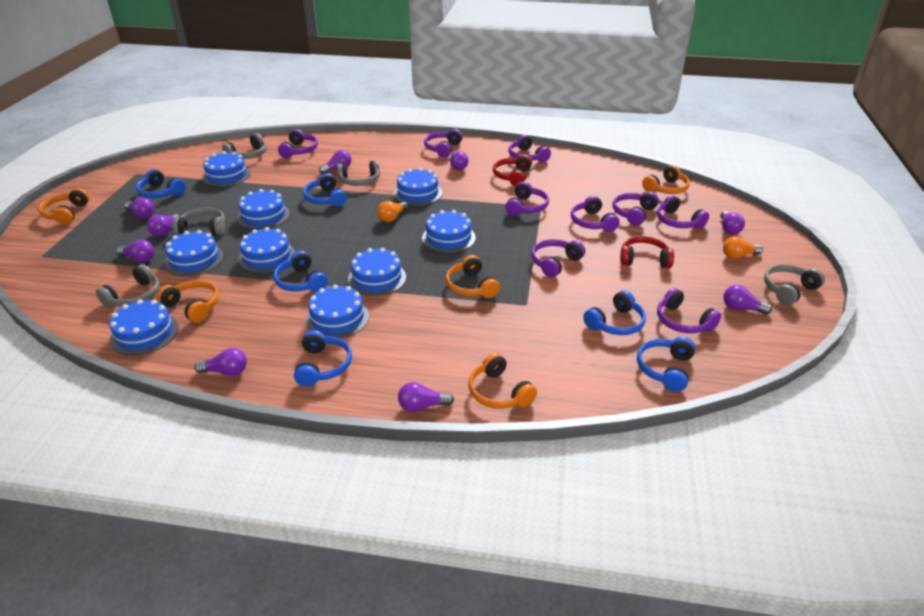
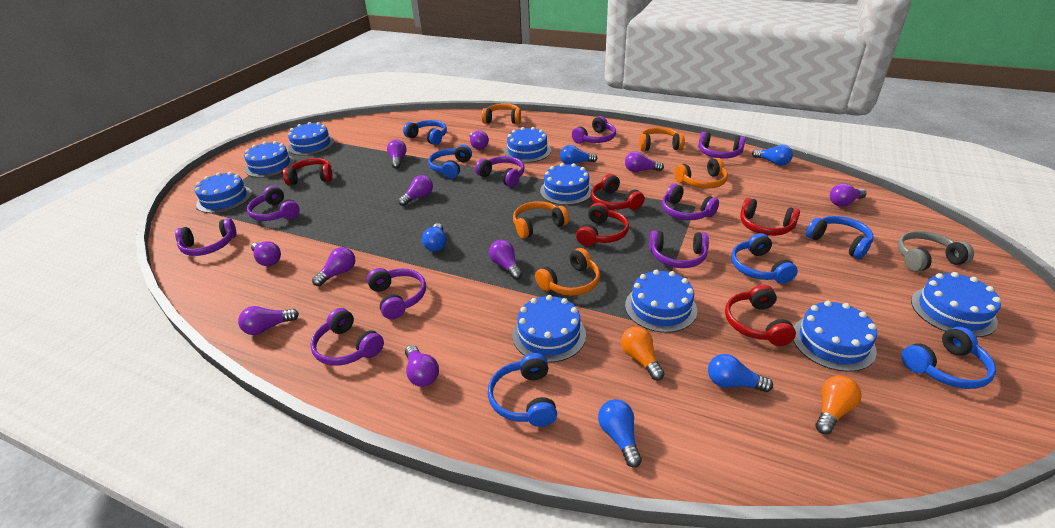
blue light bulb: 0 -> 5
grey headphones: 5 -> 1
purple light bulb: 9 -> 10
red headphones: 2 -> 5

